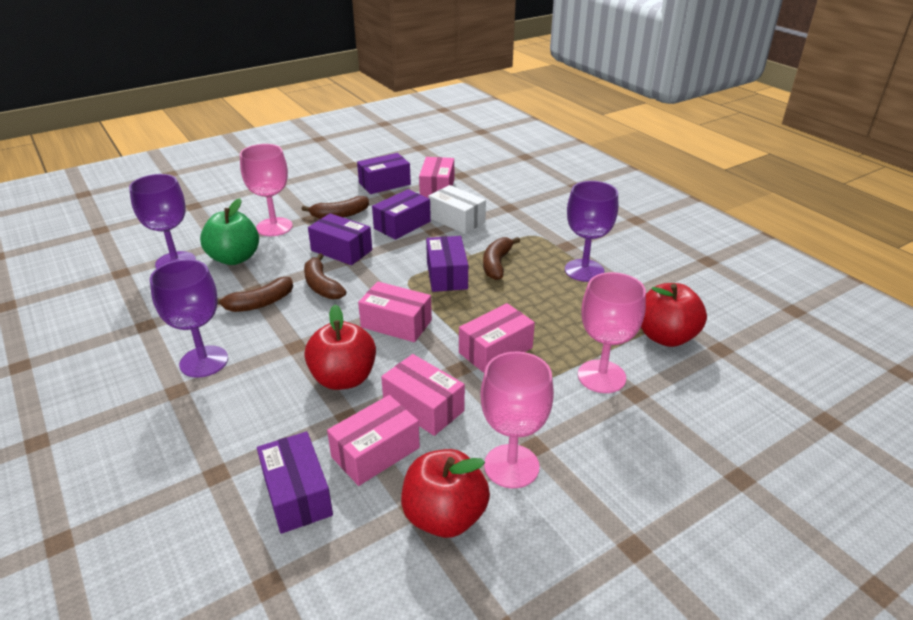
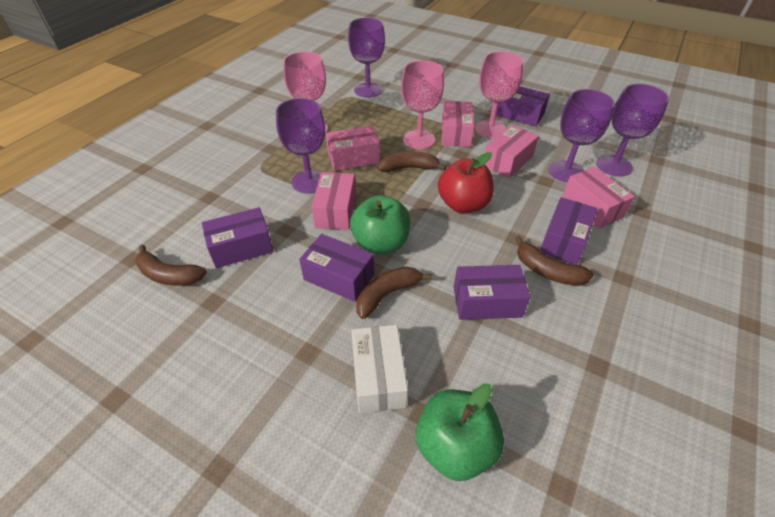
green apple: 1 -> 2
purple goblet: 3 -> 4
red apple: 3 -> 1

